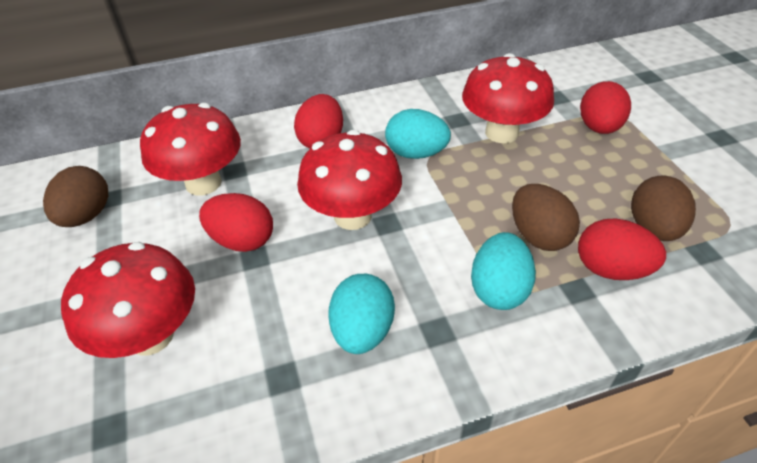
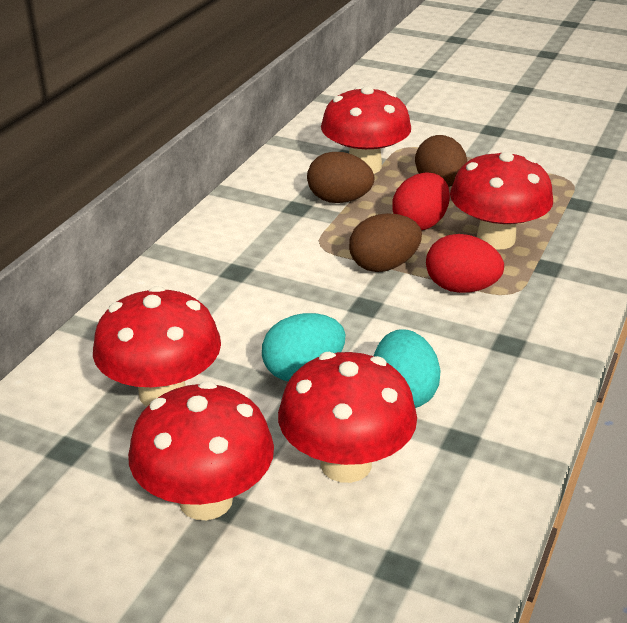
red egg: 4 -> 2
red mushroom: 4 -> 5
turquoise egg: 3 -> 2

